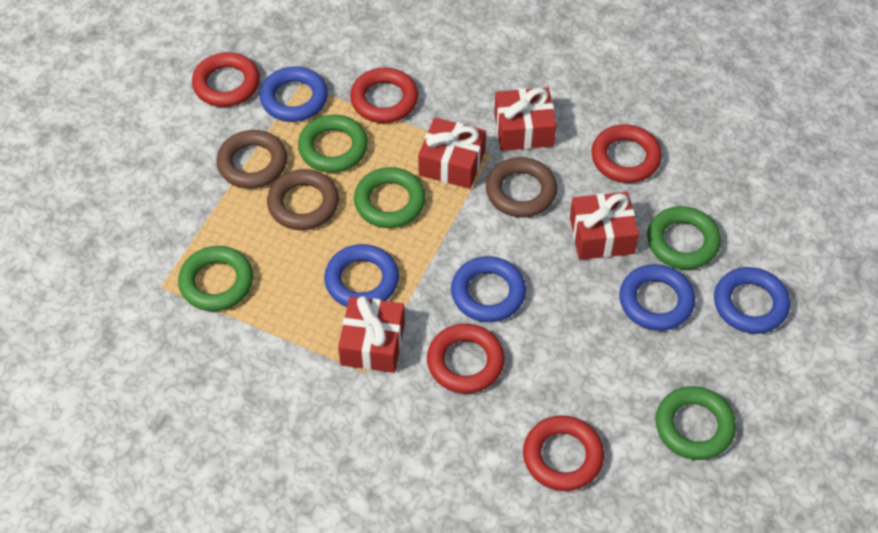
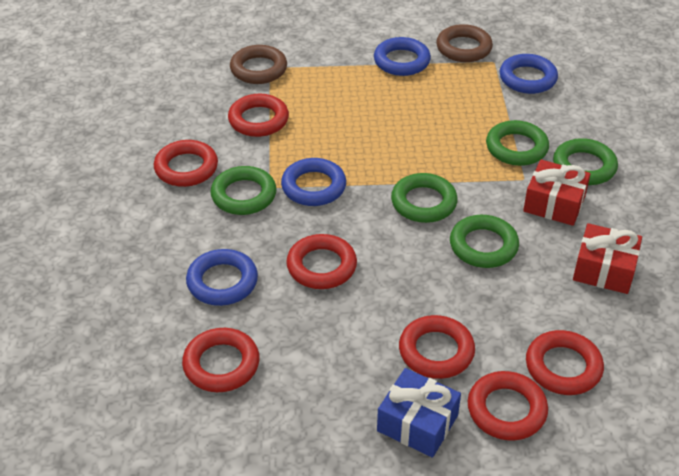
blue gift: 0 -> 1
blue ring: 5 -> 4
brown ring: 3 -> 2
red gift: 4 -> 2
red ring: 5 -> 7

